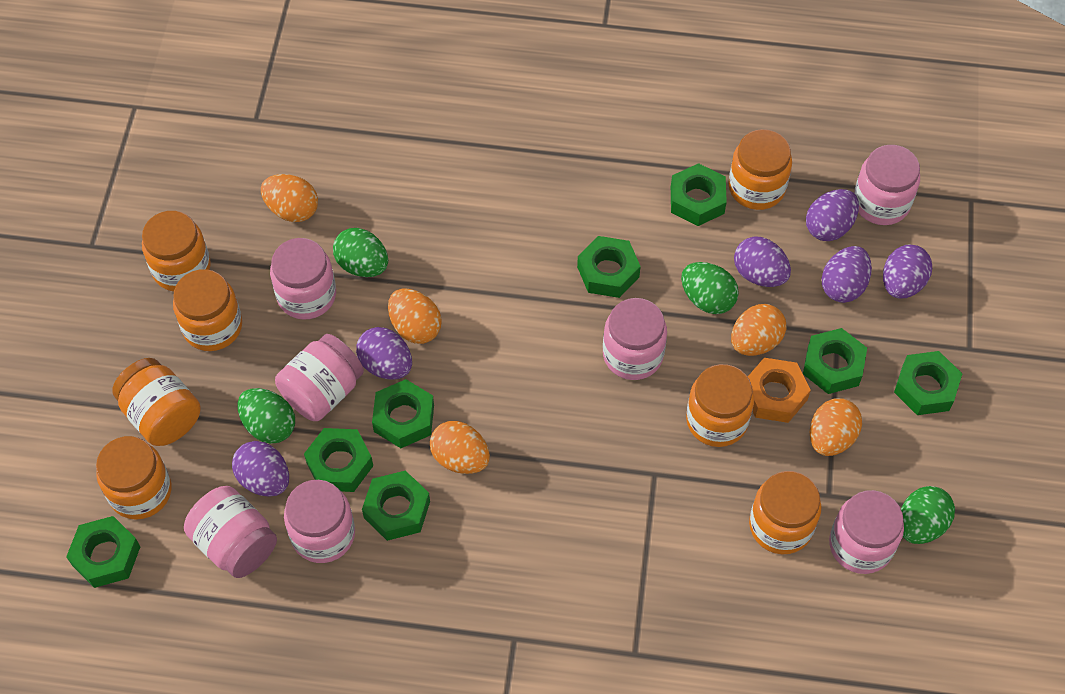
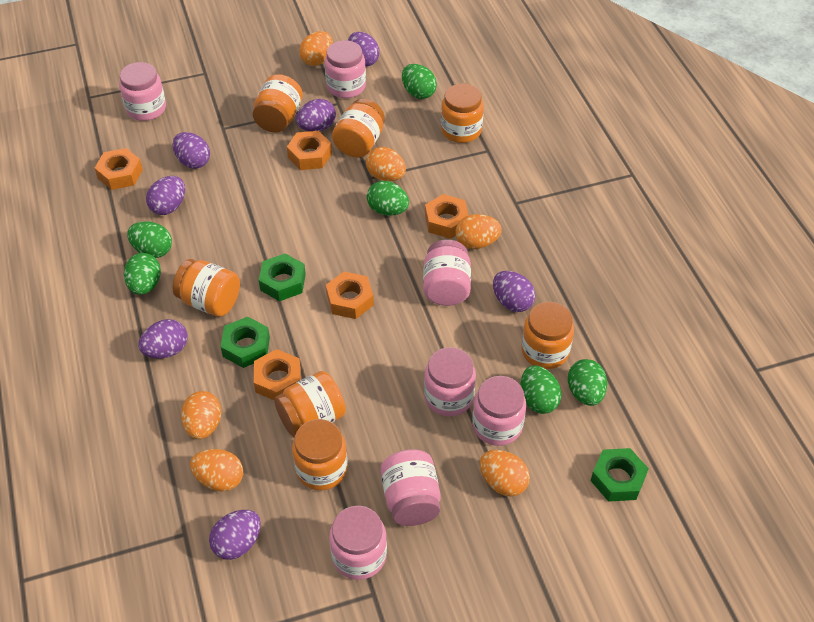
green egg: 4 -> 6
green nut: 8 -> 3
orange egg: 5 -> 6
orange nut: 1 -> 5
purple egg: 6 -> 7

